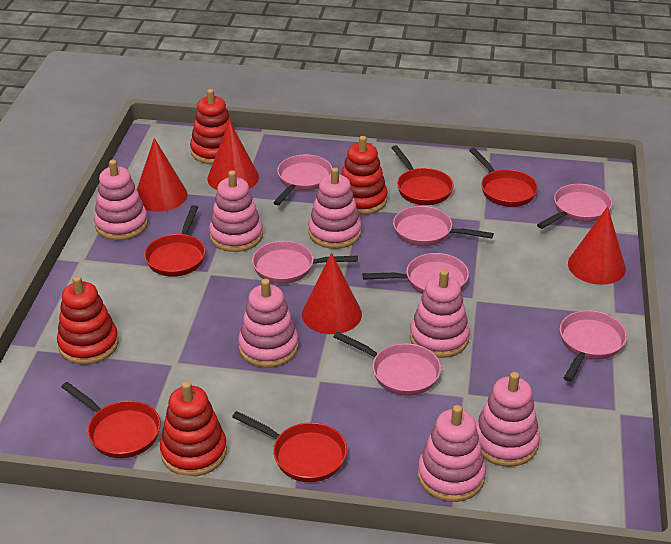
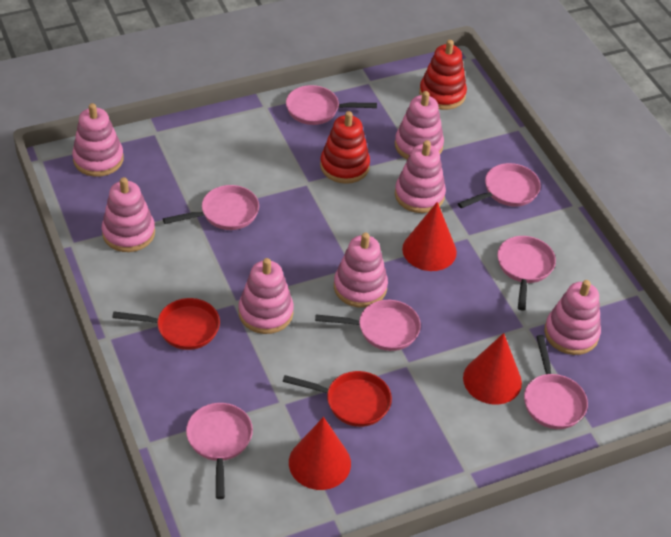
red cone: 4 -> 3
red pan: 5 -> 2
red stacking toy: 4 -> 2

